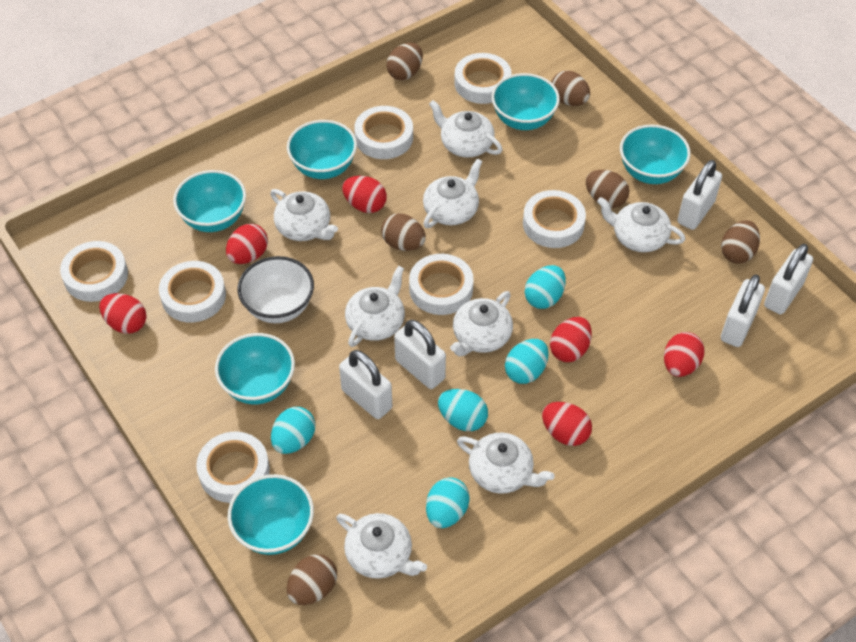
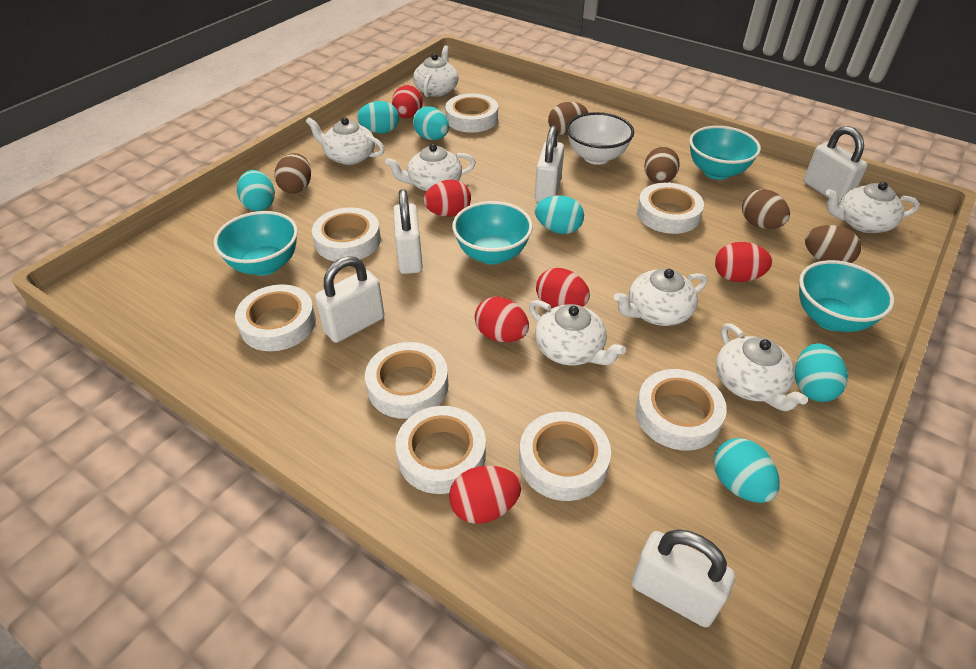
brown egg: 6 -> 5
turquoise bowl: 6 -> 4
turquoise egg: 5 -> 6
white tape: 7 -> 8
white teapot: 8 -> 7

